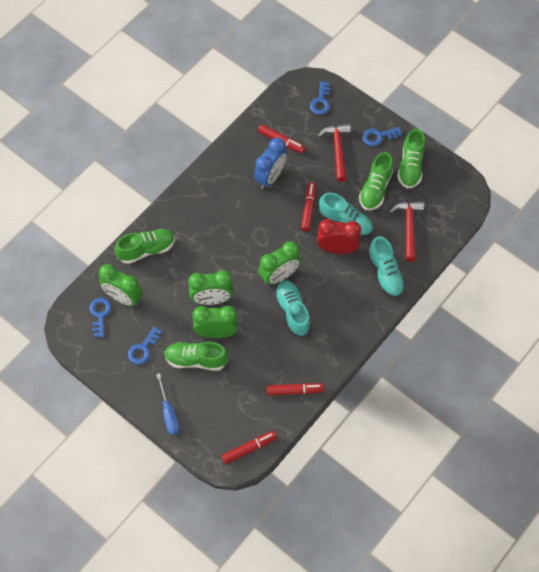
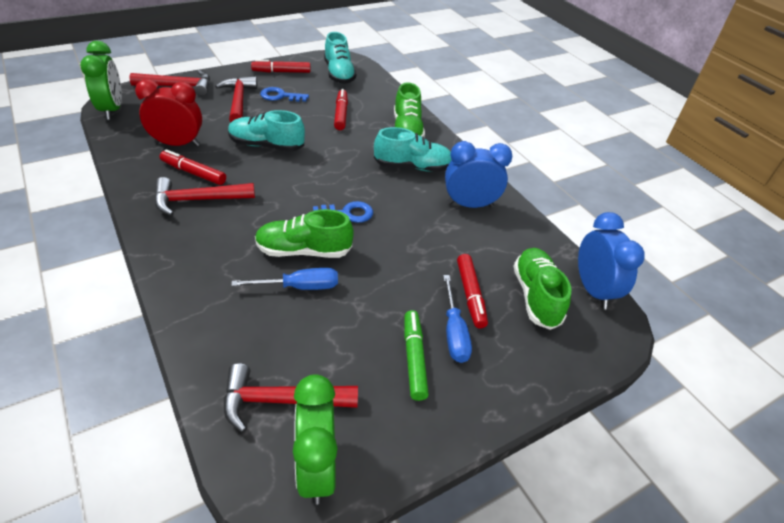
blue clock: 1 -> 2
blue key: 4 -> 2
blue screwdriver: 1 -> 2
green clock: 4 -> 2
green marker: 0 -> 1
green shoe: 4 -> 3
red hammer: 2 -> 4

